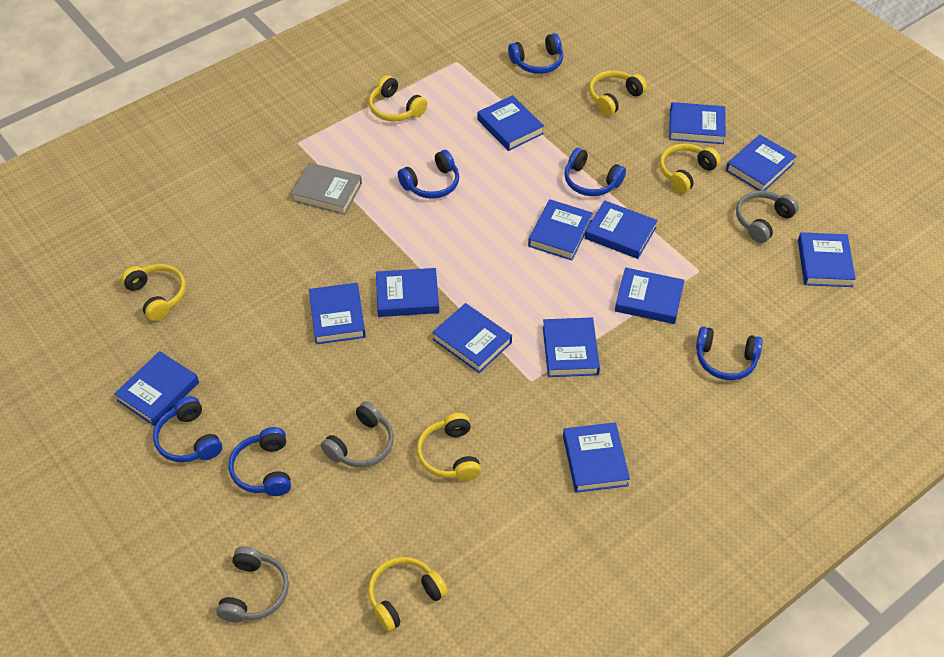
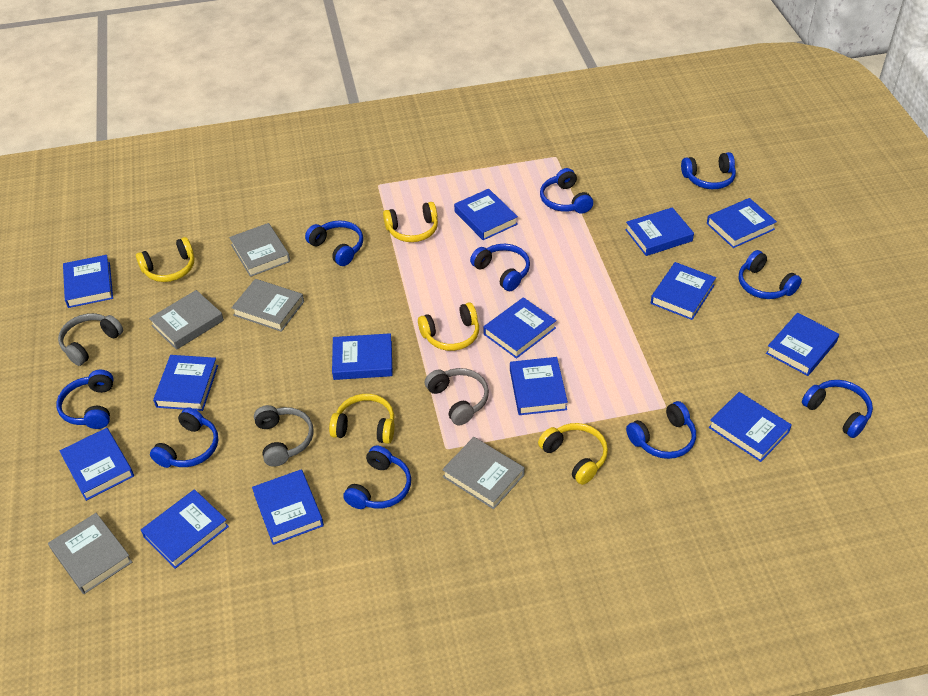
blue book: 13 -> 14
blue headphones: 6 -> 10
grey book: 1 -> 5
yellow headphones: 6 -> 5

